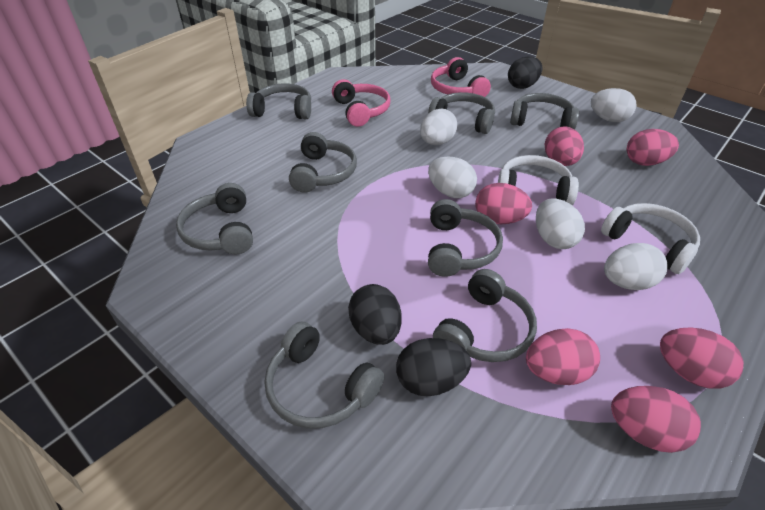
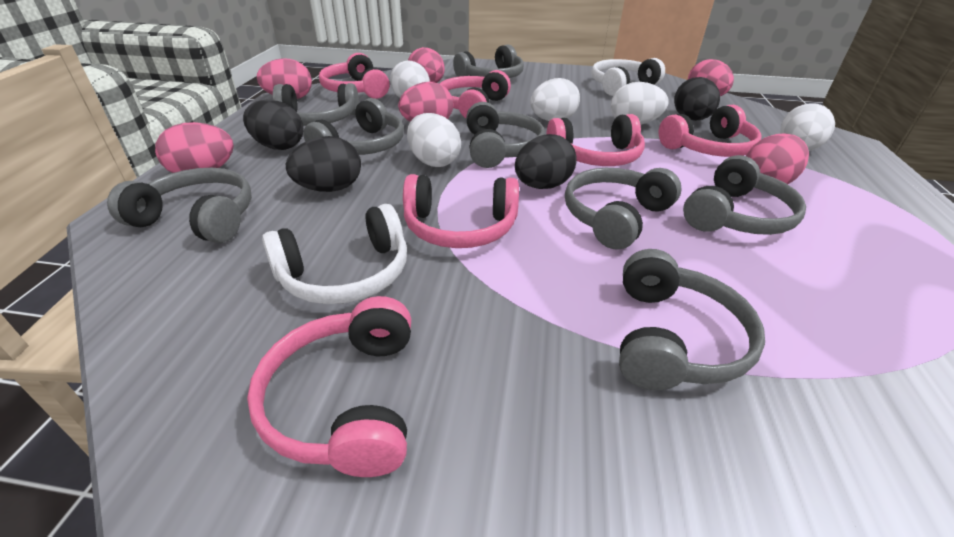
black egg: 3 -> 4
pink headphones: 2 -> 6

